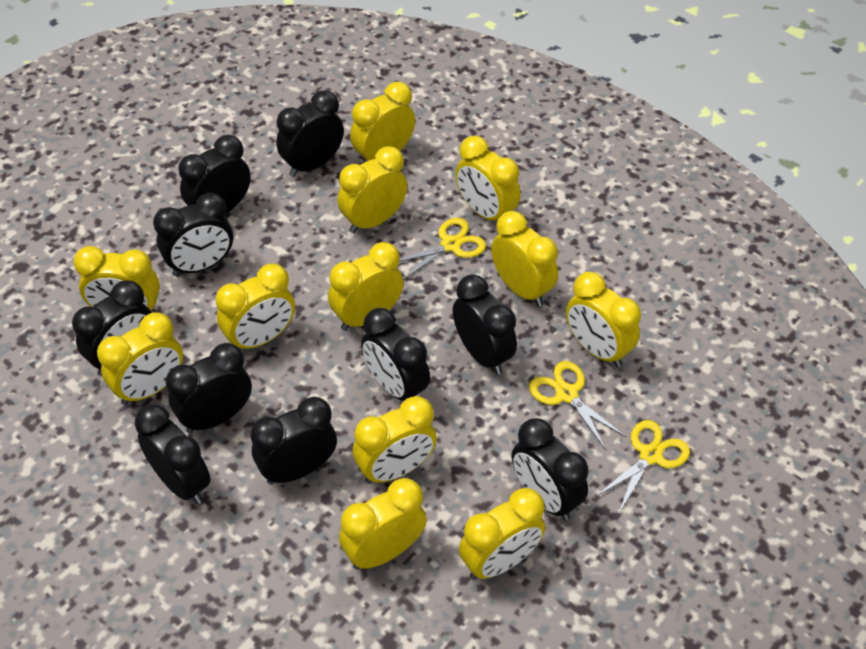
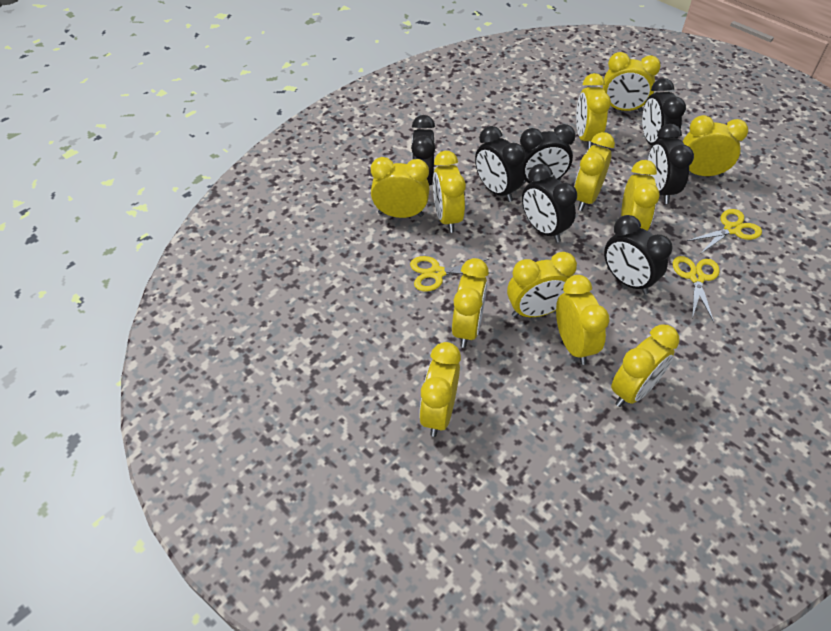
black clock: 10 -> 7

